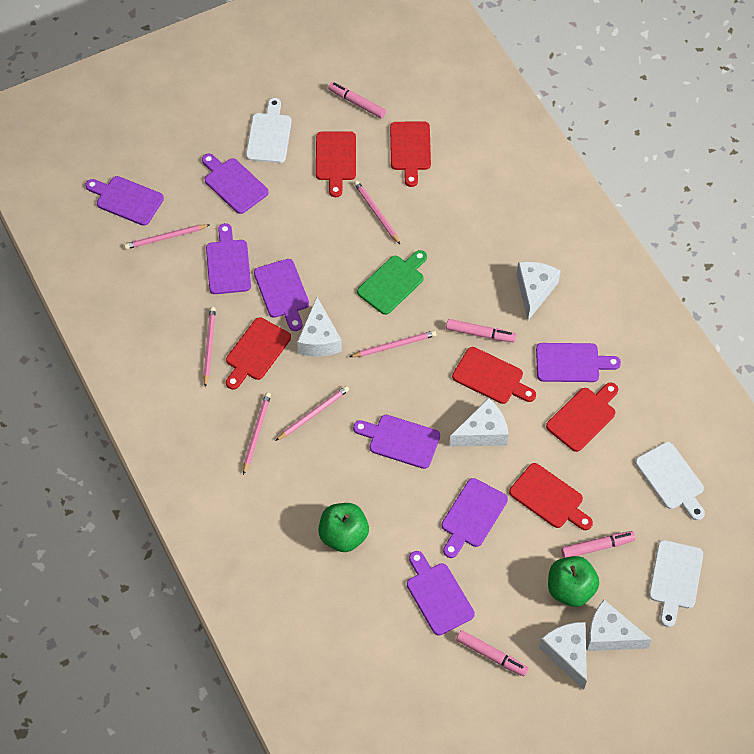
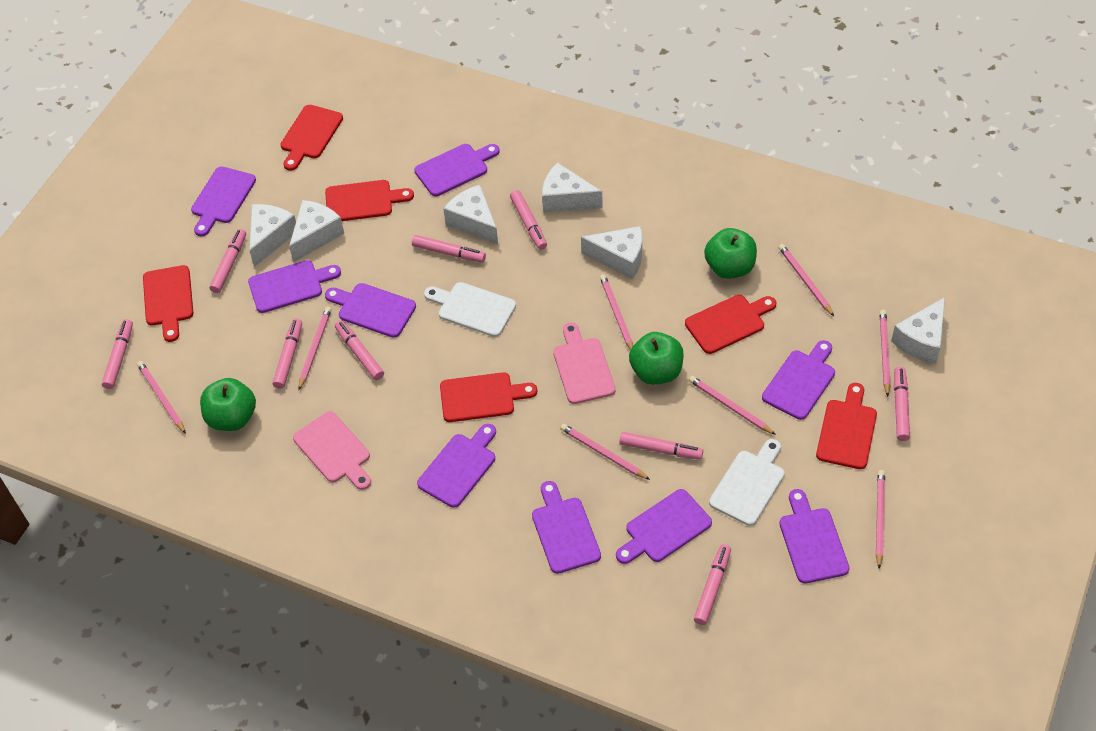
green apple: 2 -> 3
green cutting board: 1 -> 0
pink cutting board: 0 -> 2
pink marker: 4 -> 9
pink pencil: 6 -> 8
purple cutting board: 8 -> 9
white cheese: 5 -> 6
white cutting board: 3 -> 2

